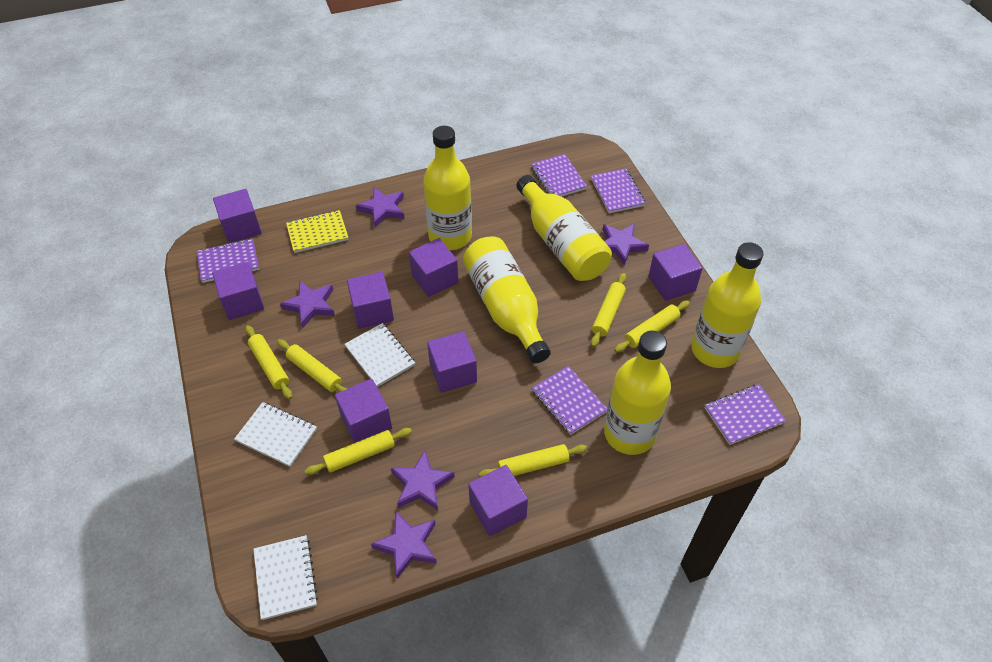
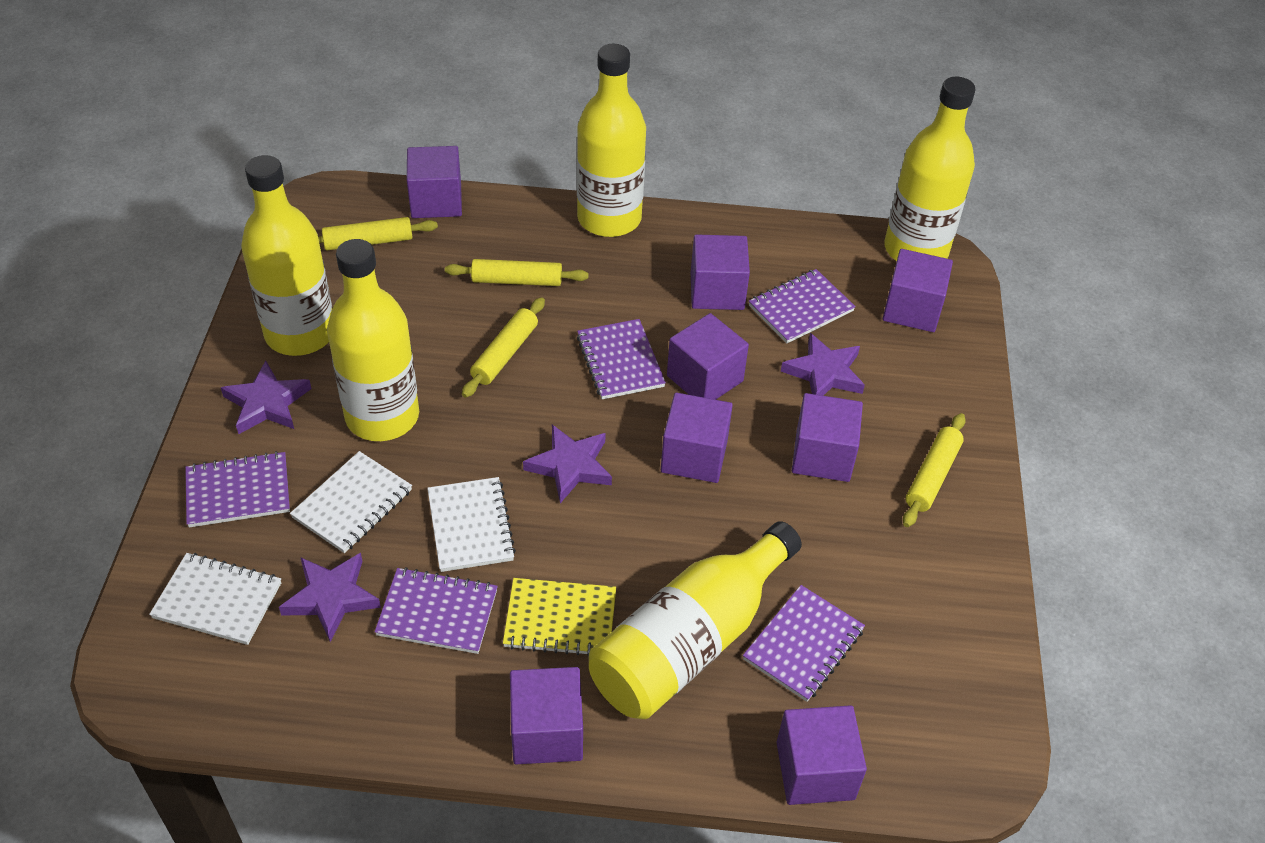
purple star: 5 -> 4
yellow rolling pin: 6 -> 4

